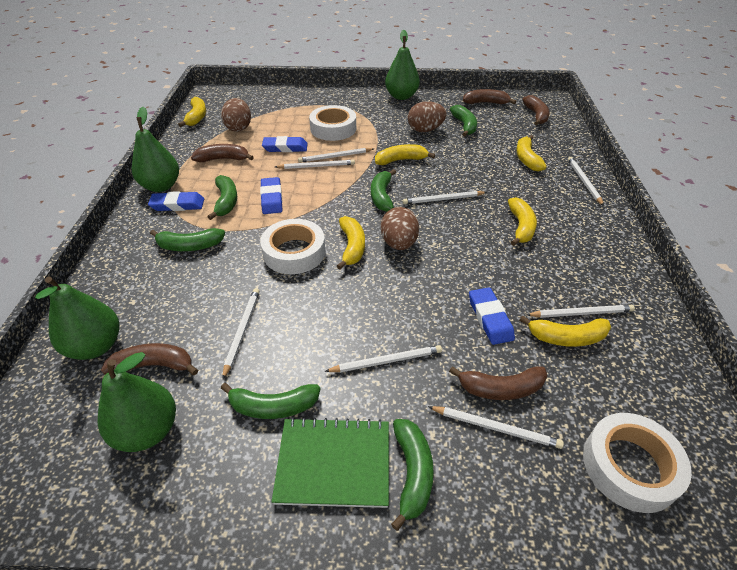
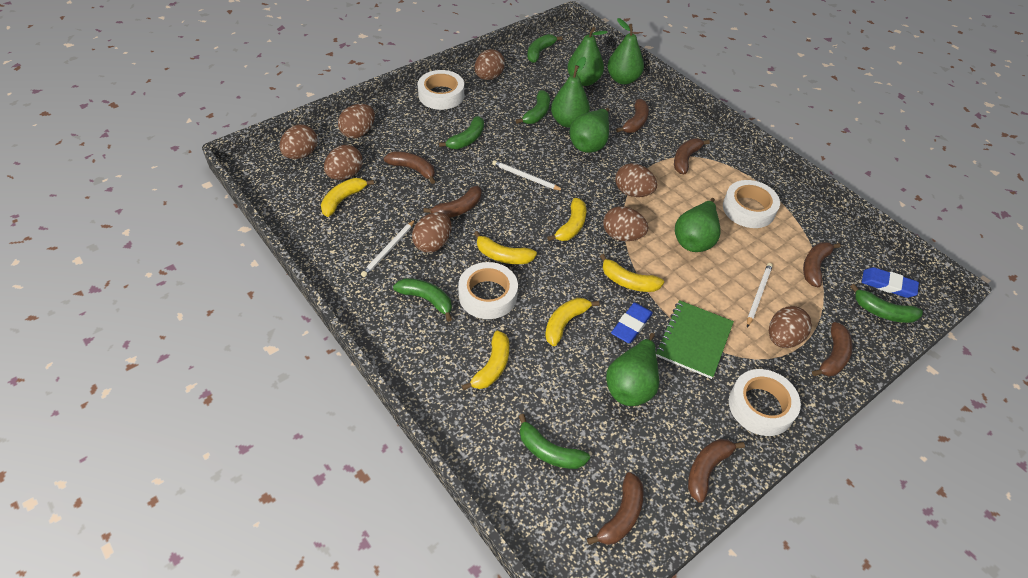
blue eraser: 4 -> 2
brown banana: 5 -> 8
brown egg: 3 -> 8
green pear: 4 -> 6
white pencil: 8 -> 3
white tape: 3 -> 4

